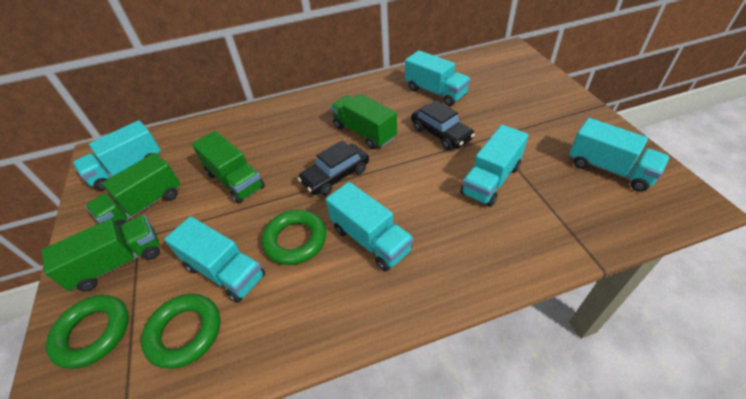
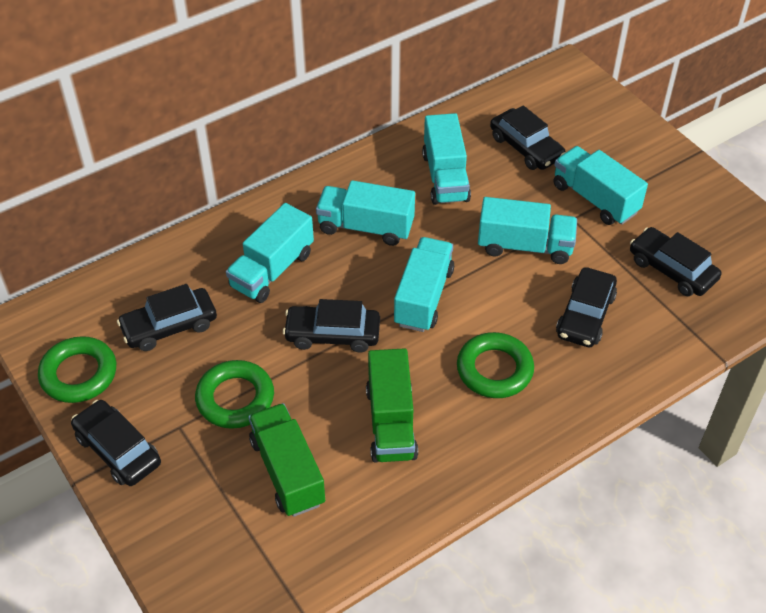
black car: 2 -> 6
green truck: 4 -> 2

